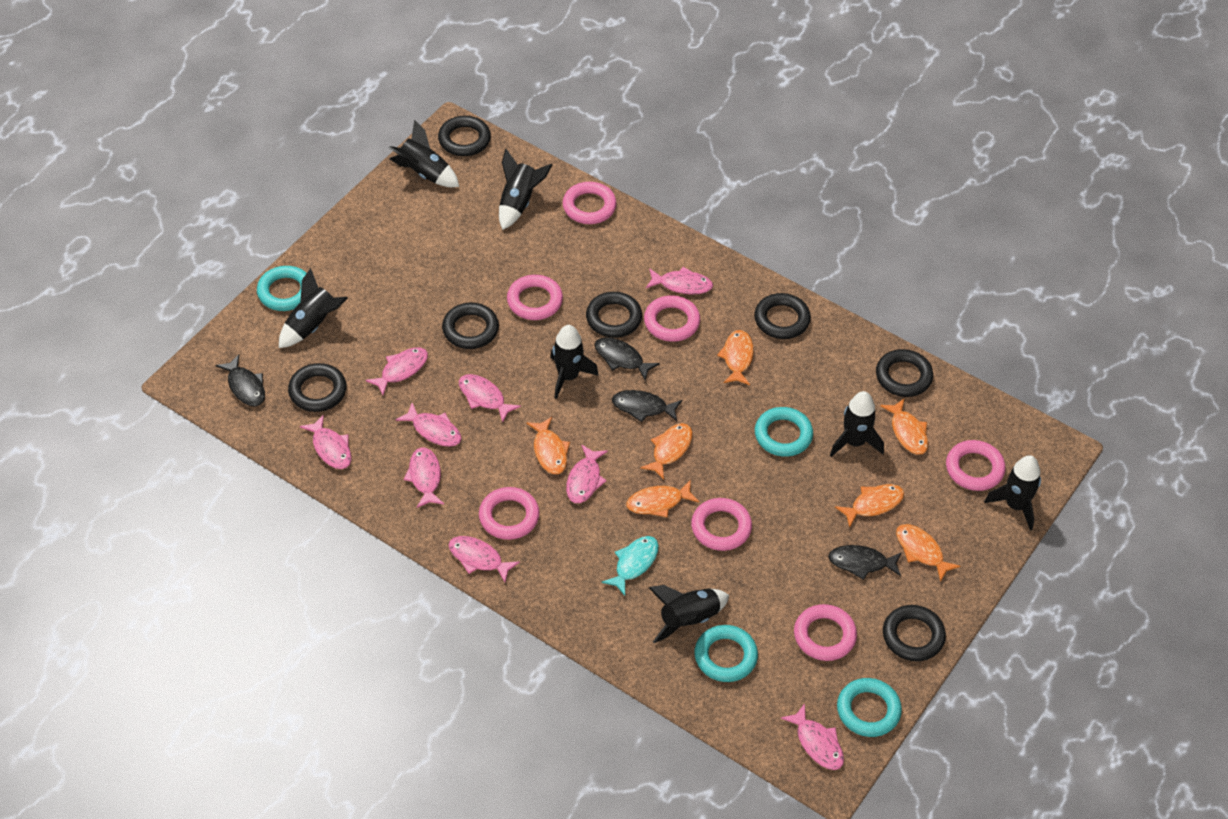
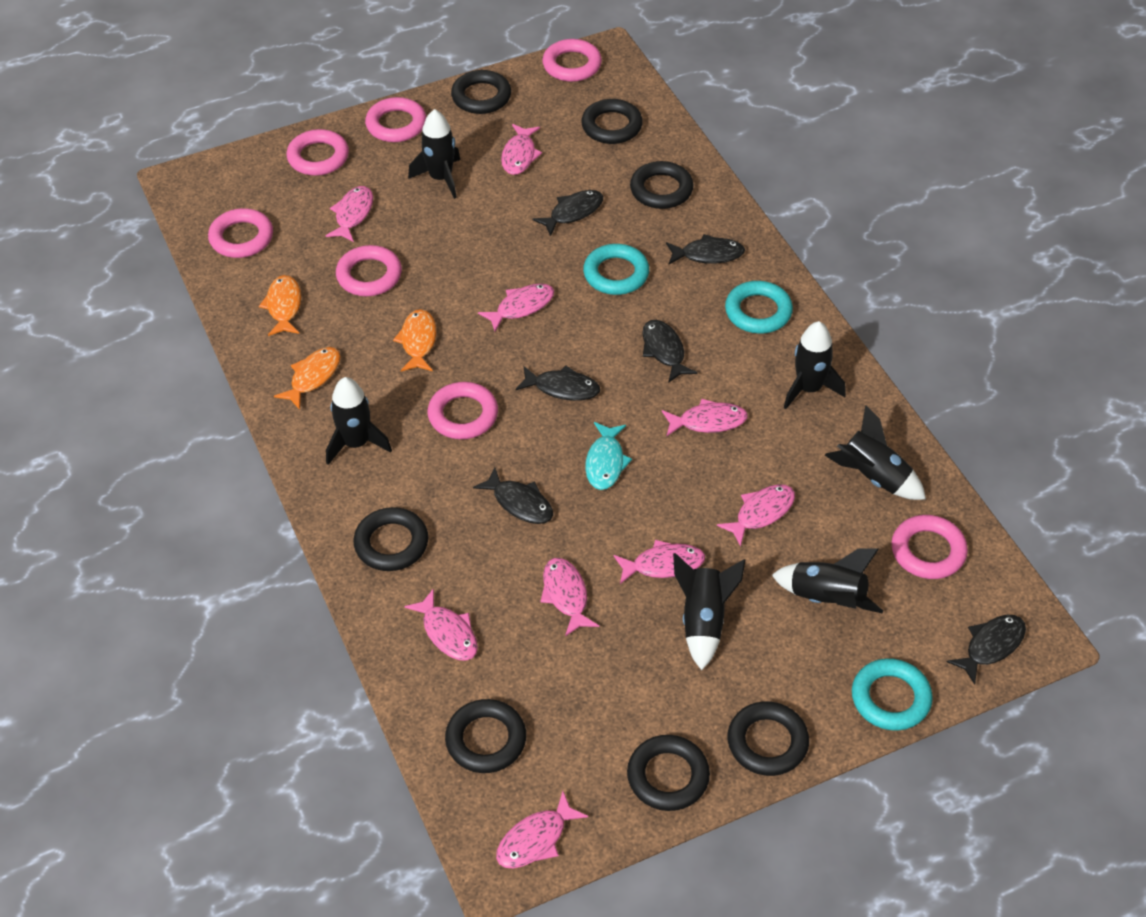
black fish: 4 -> 6
black rocket: 7 -> 6
orange fish: 7 -> 3
turquoise ring: 4 -> 3

